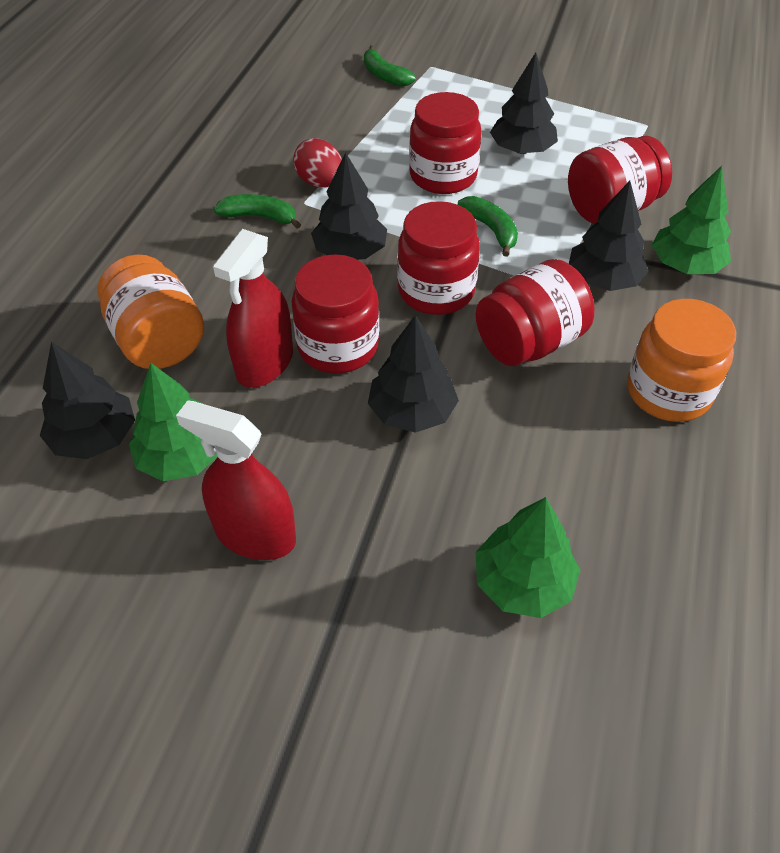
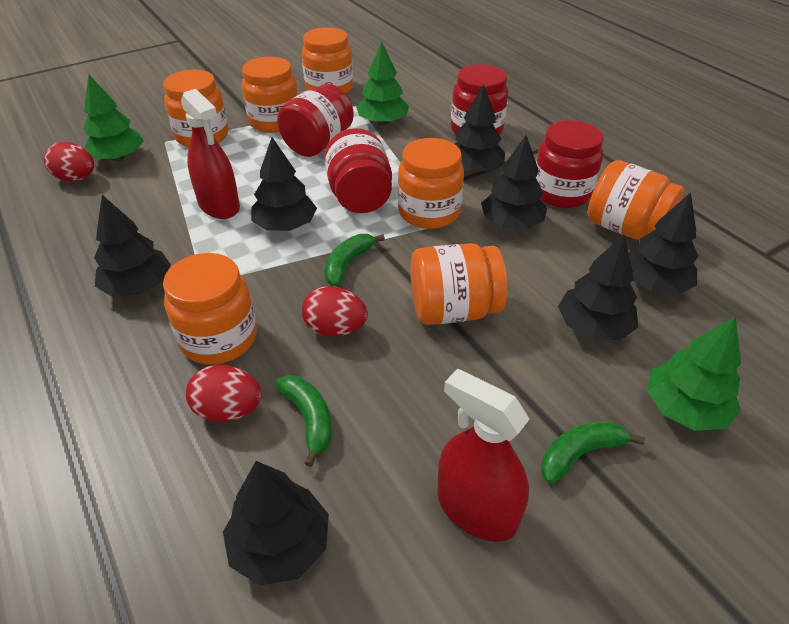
black tree: 5 -> 7
orange jar: 2 -> 7
red egg: 1 -> 3
red jar: 5 -> 4

